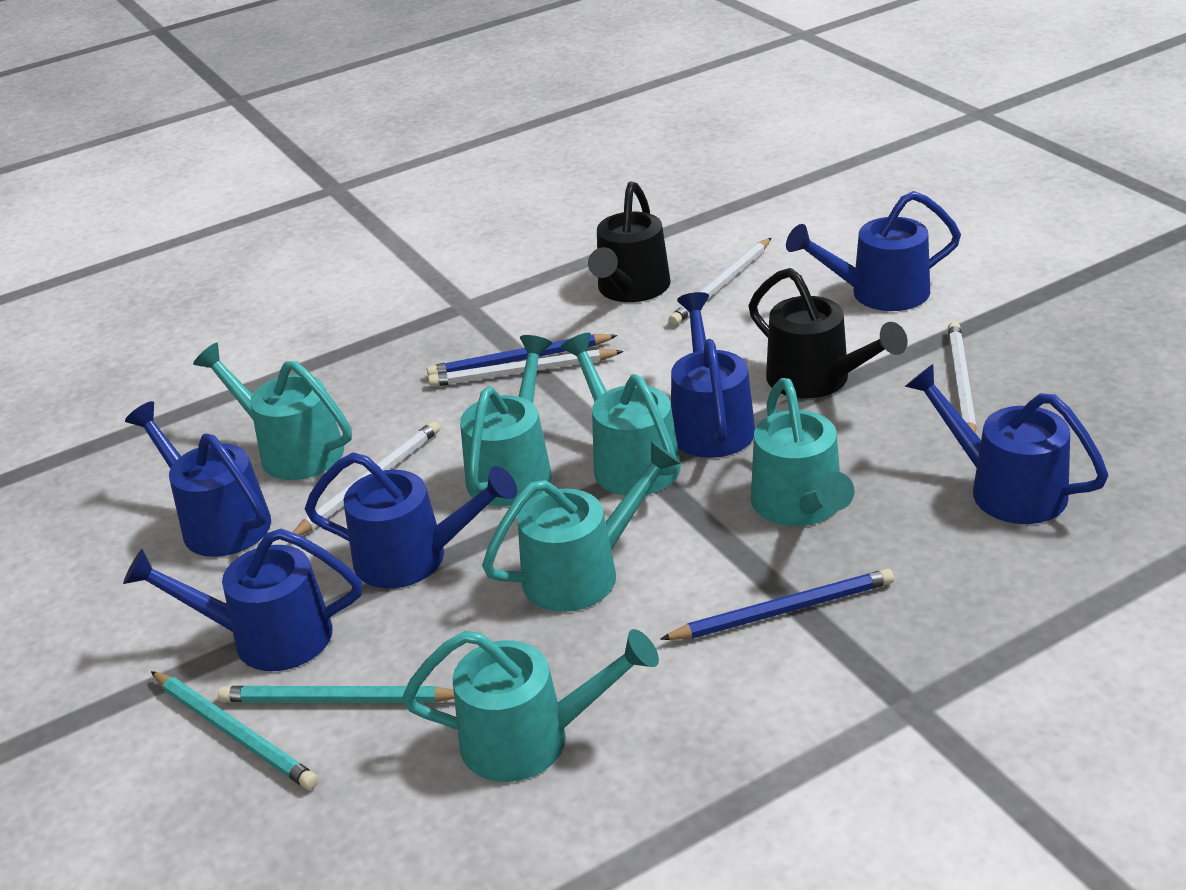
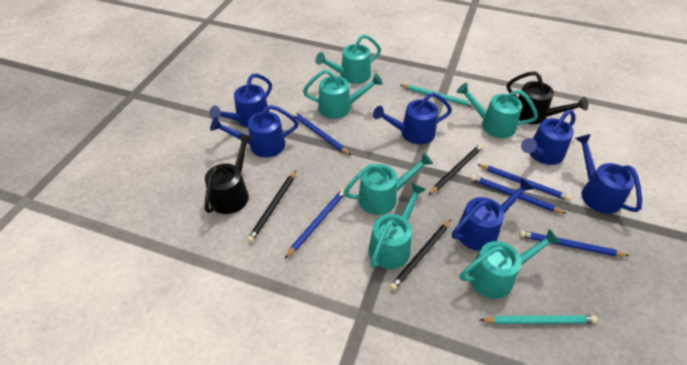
black pencil: 0 -> 3
blue pencil: 2 -> 5
white pencil: 4 -> 0

